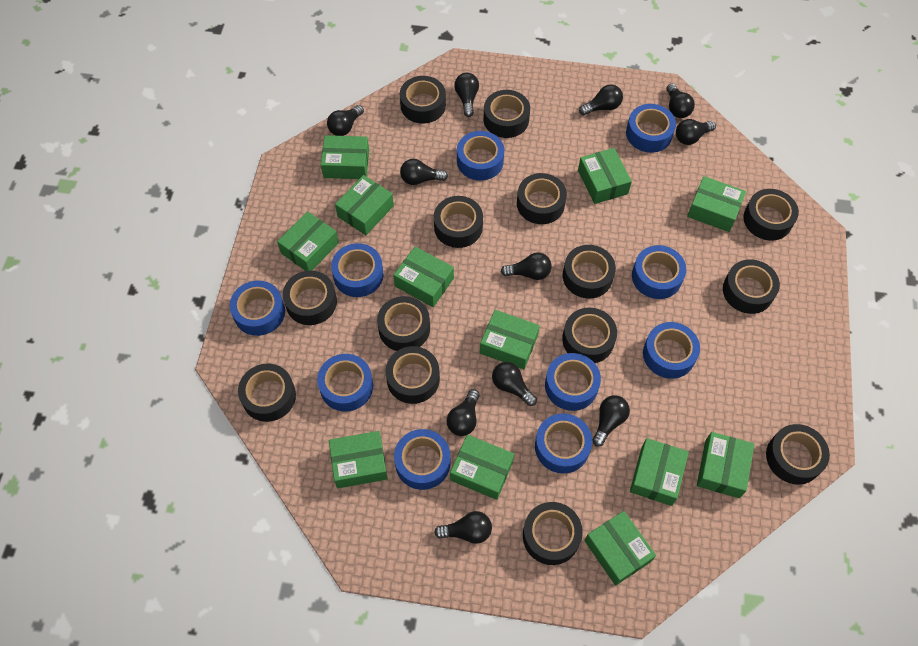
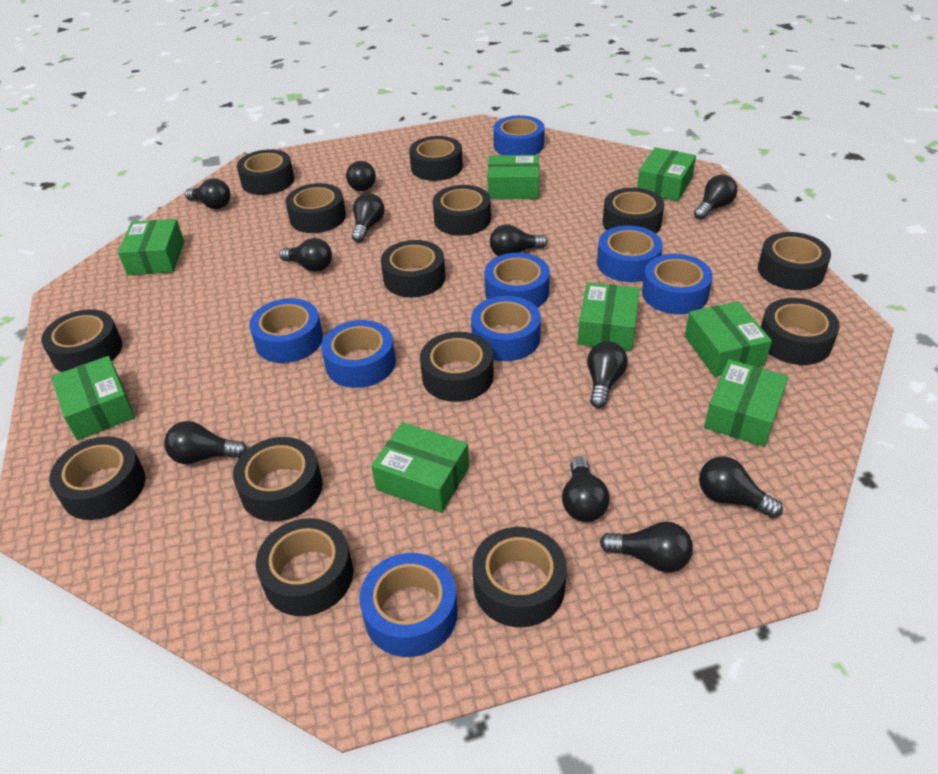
blue tape: 10 -> 8
green box: 12 -> 8

